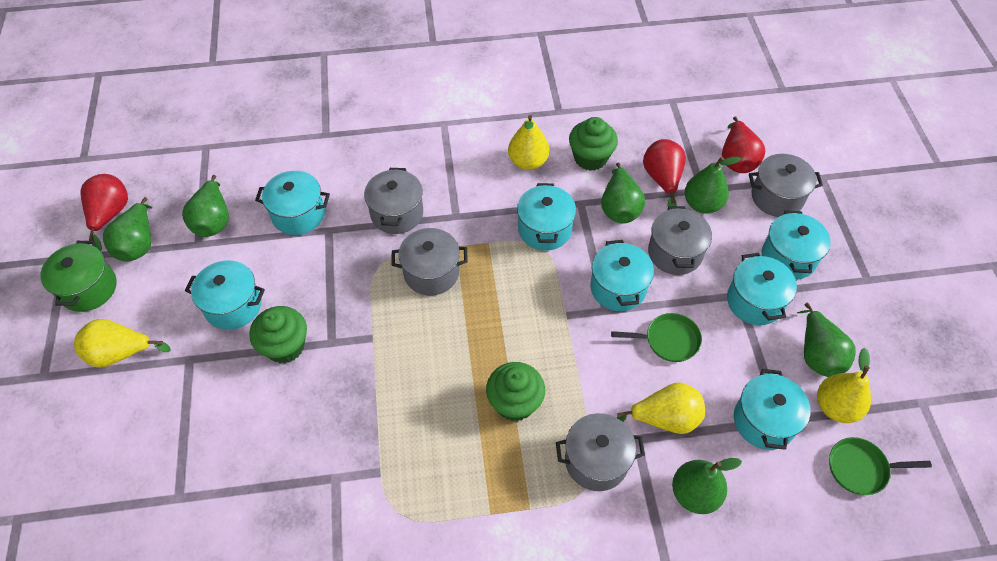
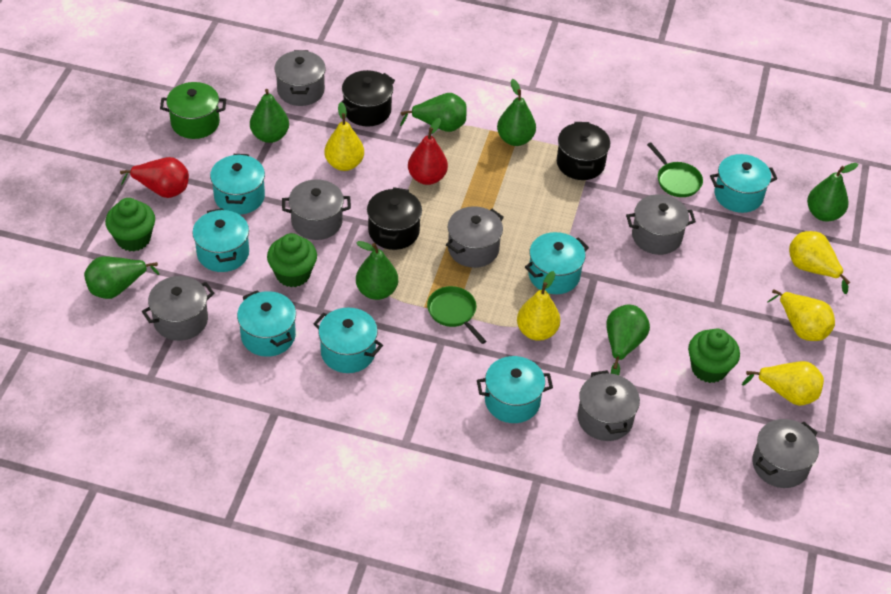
black pot: 0 -> 3
green pear: 6 -> 7
grey pot: 5 -> 7
red pear: 3 -> 2
yellow pear: 4 -> 5

